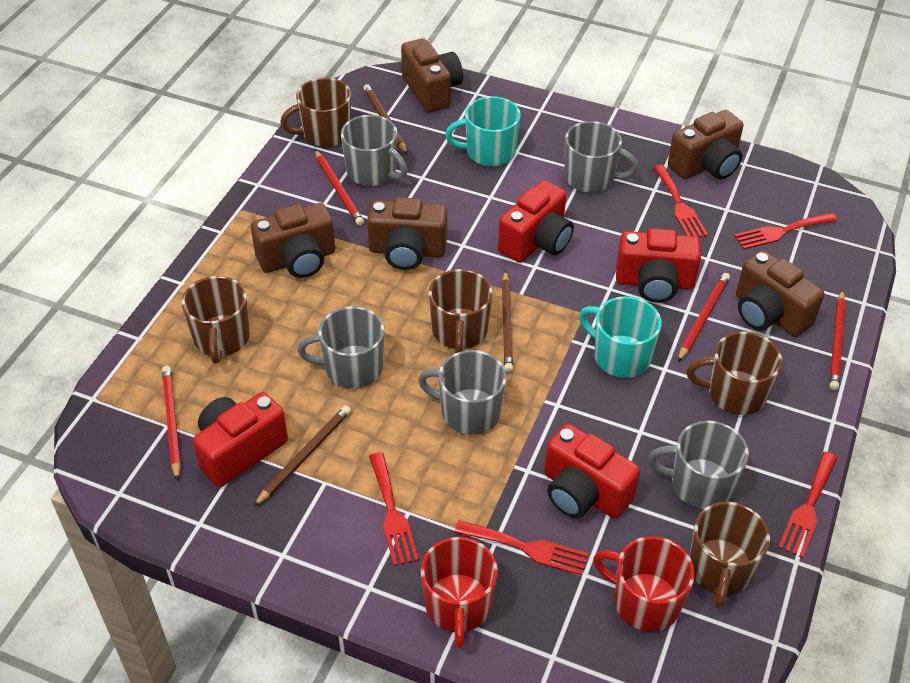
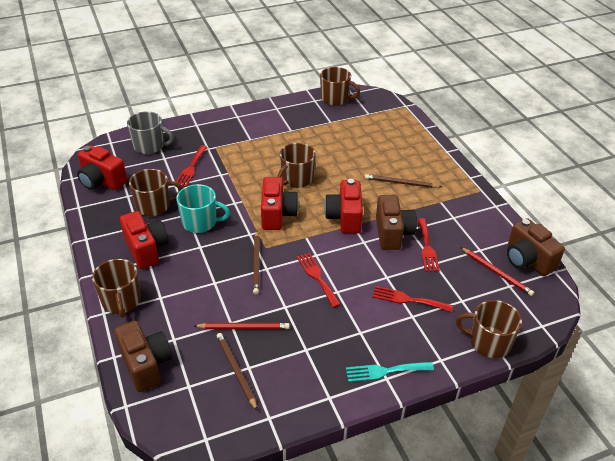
brown camera: 5 -> 3
grey mug: 5 -> 1
red fork: 5 -> 4
red mug: 2 -> 0
red pencil: 4 -> 2
turquoise fork: 0 -> 1
turquoise mug: 2 -> 1

